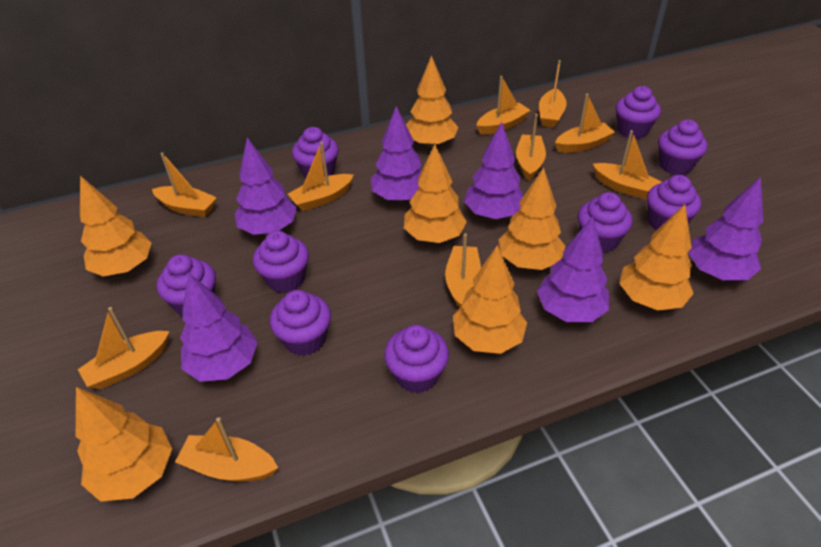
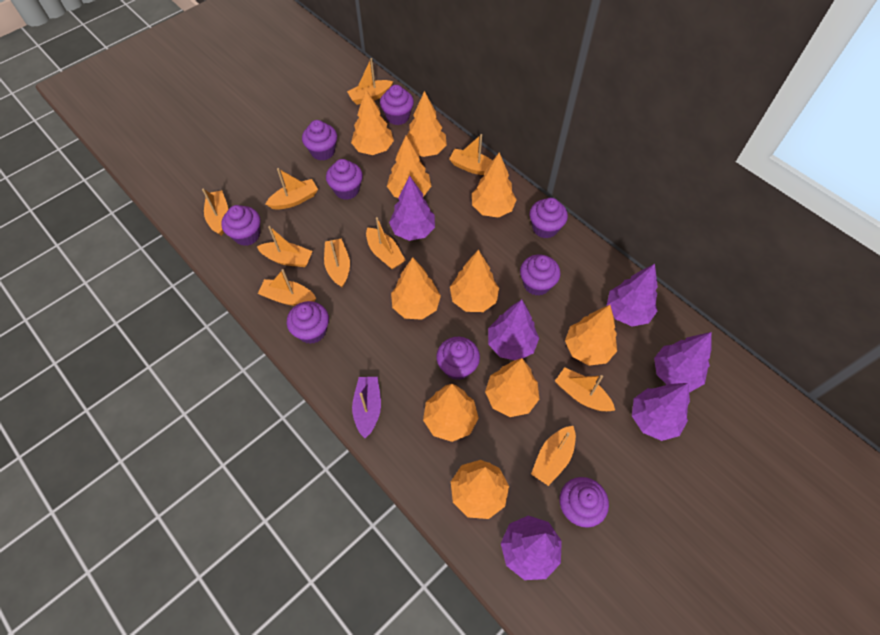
orange tree: 7 -> 10
purple boat: 0 -> 1

